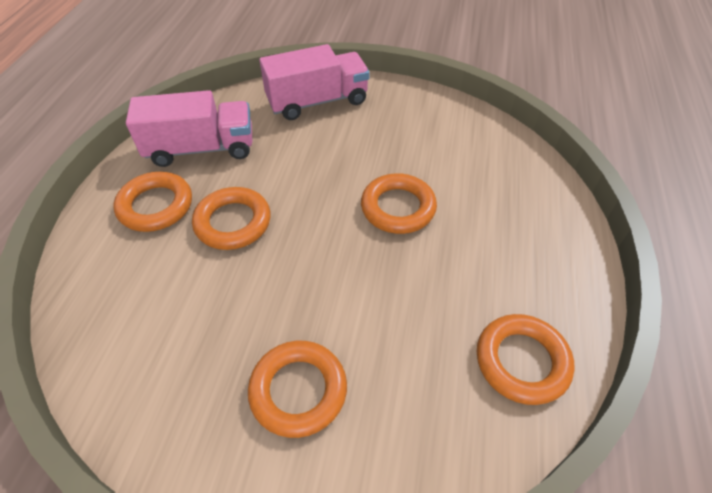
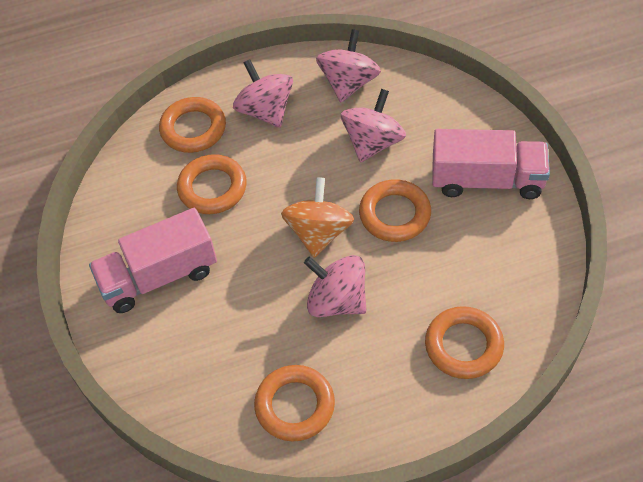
orange spinning top: 0 -> 1
pink spinning top: 0 -> 4

